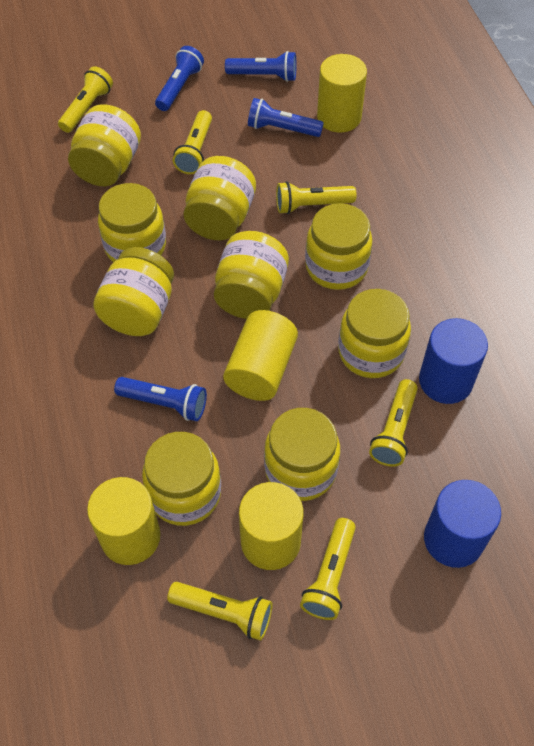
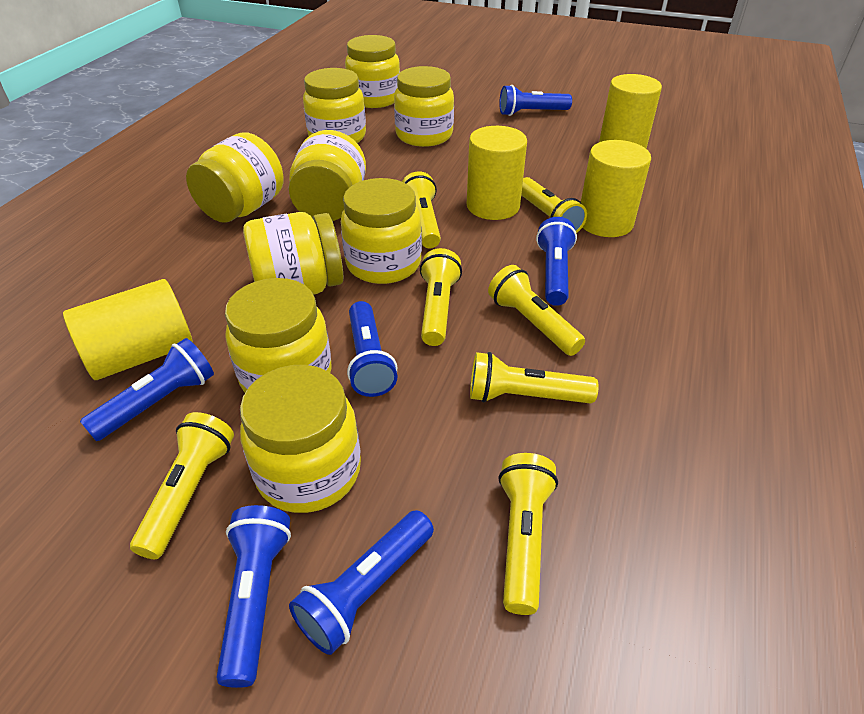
blue cylinder: 2 -> 0
blue flashlight: 4 -> 6
yellow flashlight: 6 -> 7

